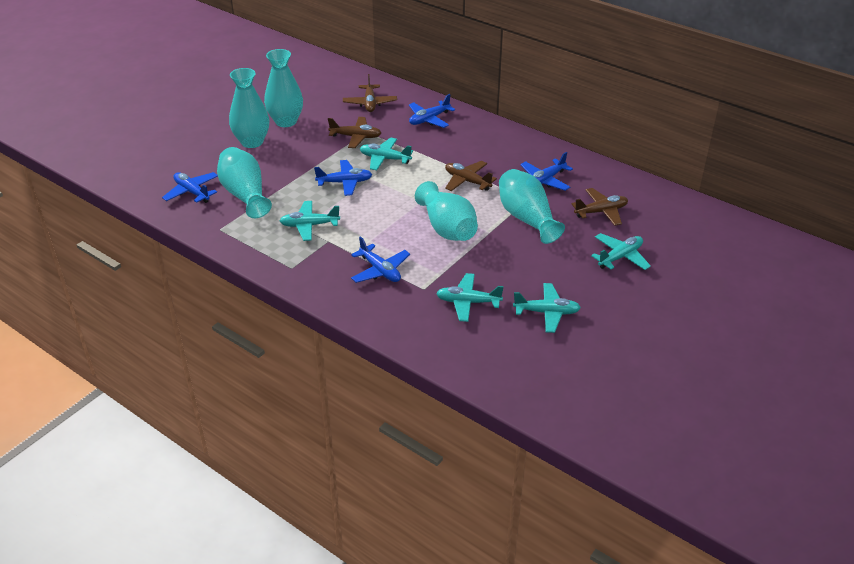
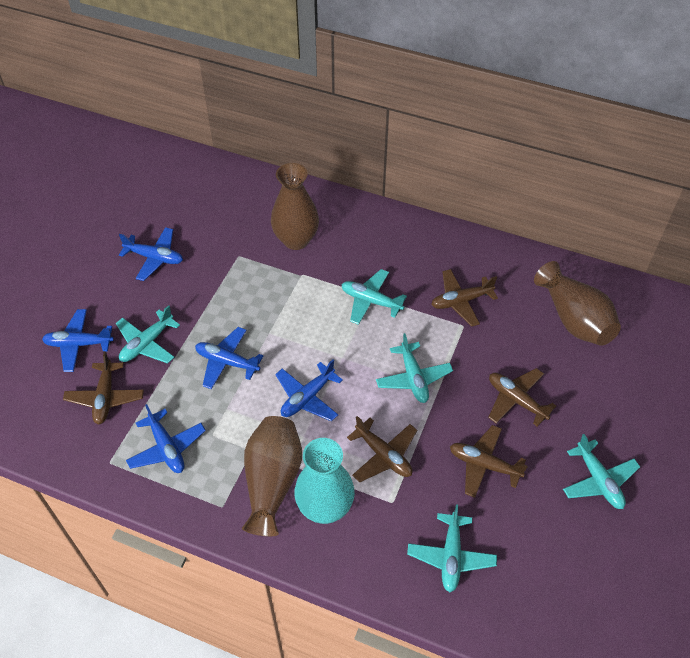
brown plane: 4 -> 5
brown vase: 0 -> 3
turquoise vase: 5 -> 1

